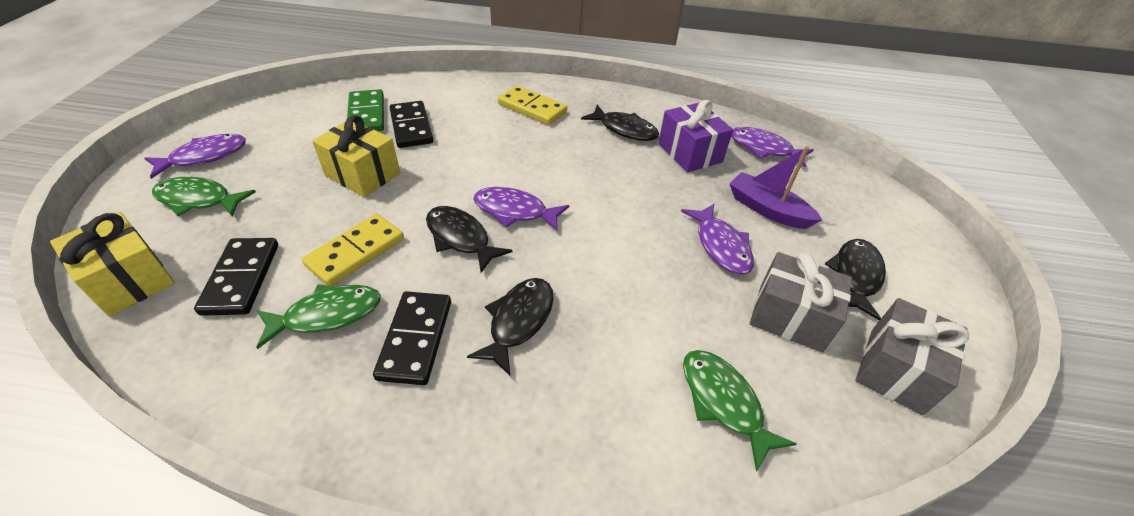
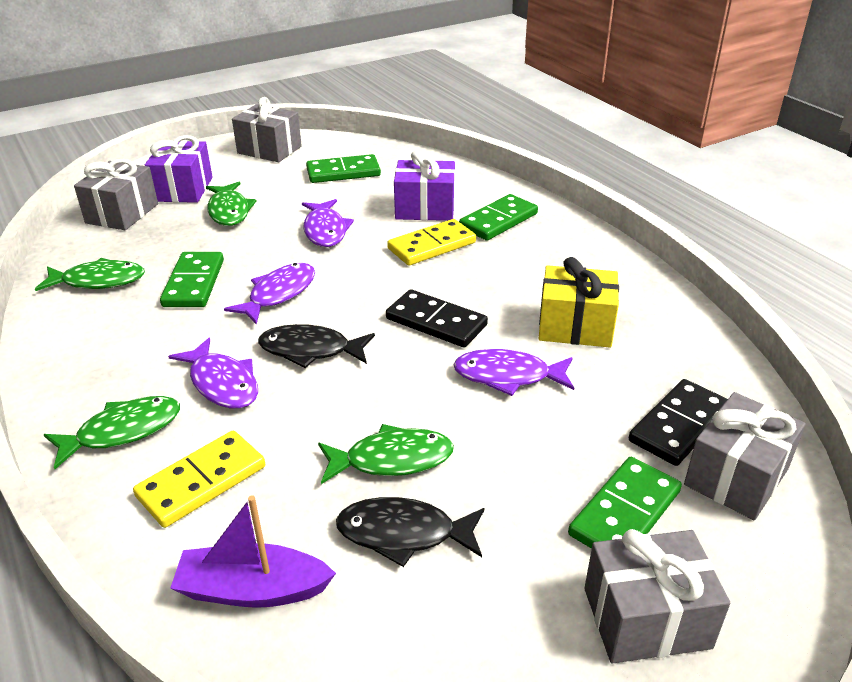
black domino: 3 -> 2
black fish: 4 -> 2
green domino: 1 -> 4
green fish: 3 -> 4
grey gift: 2 -> 4
purple gift: 1 -> 2
yellow gift: 2 -> 1

